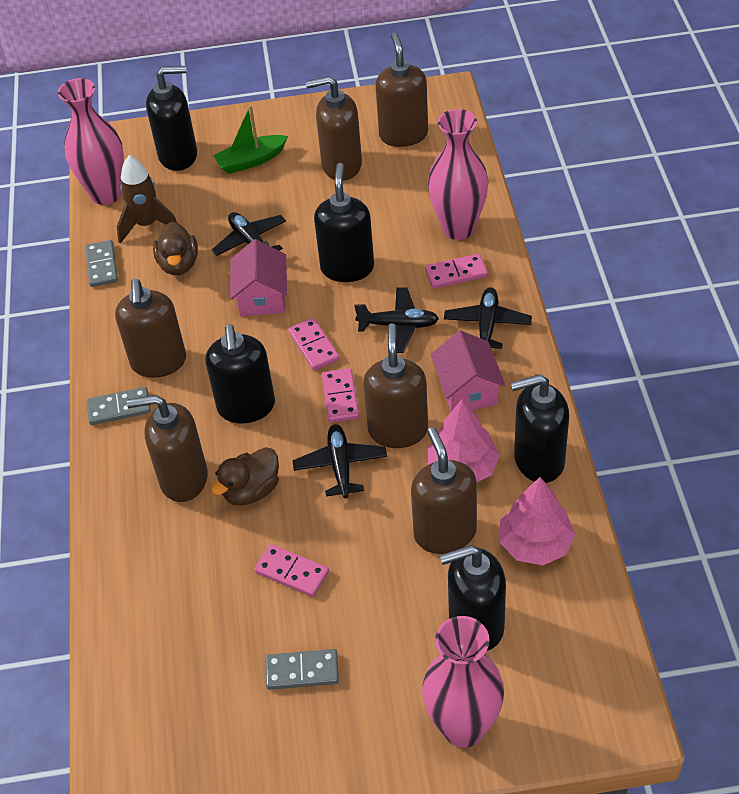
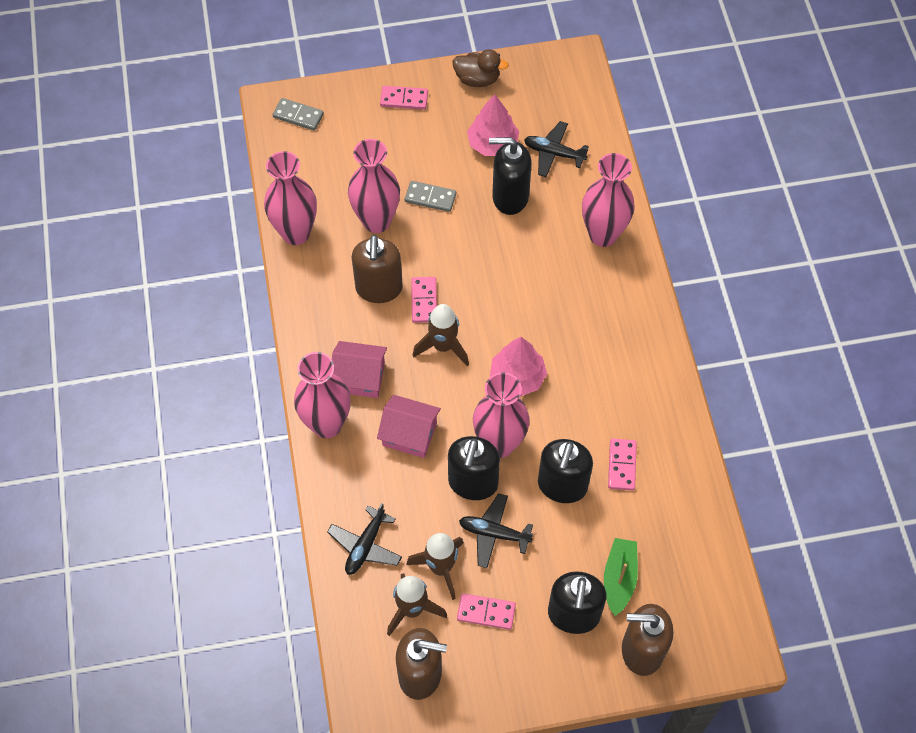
black plane: 4 -> 3
black soap dispenser: 5 -> 4
brown duck: 2 -> 1
brown rocket: 1 -> 3
brown soap dispenser: 6 -> 3
grey domino: 3 -> 2
pink vase: 3 -> 5

